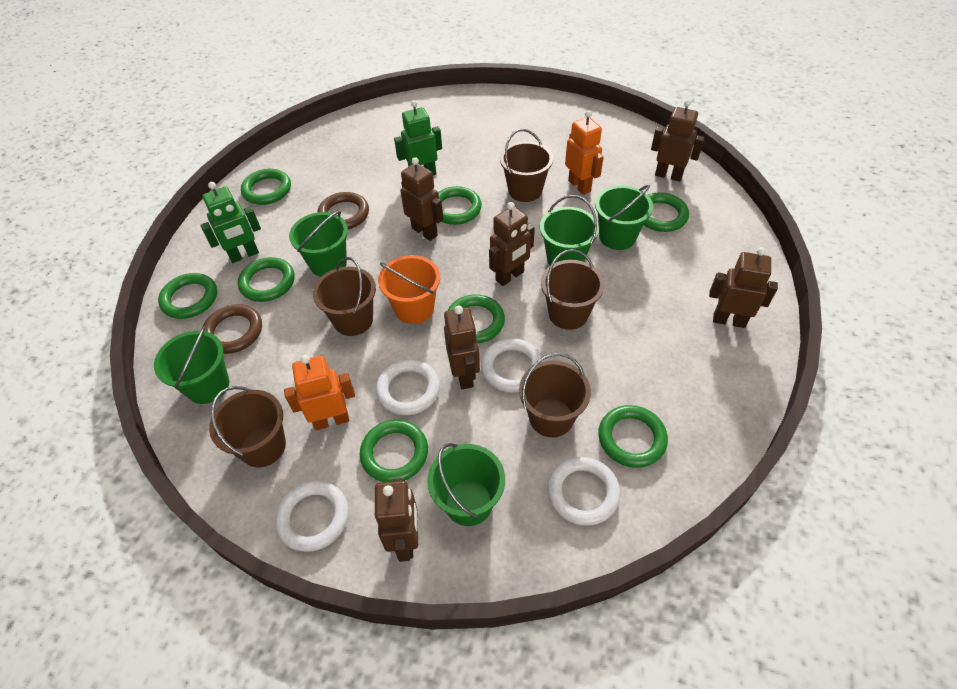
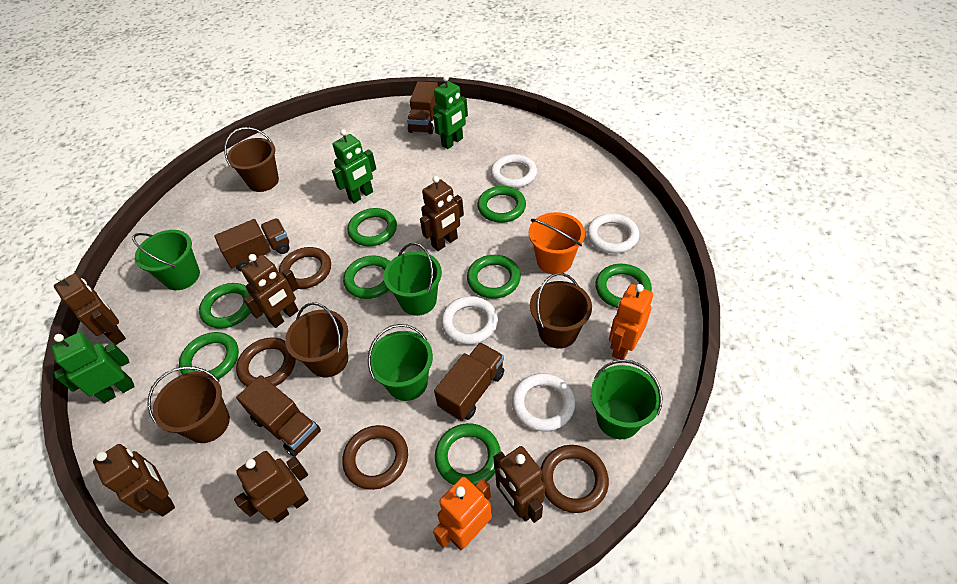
brown bucket: 5 -> 4
brown ring: 2 -> 4
brown truck: 0 -> 4
green bucket: 5 -> 4
green robot: 2 -> 3

